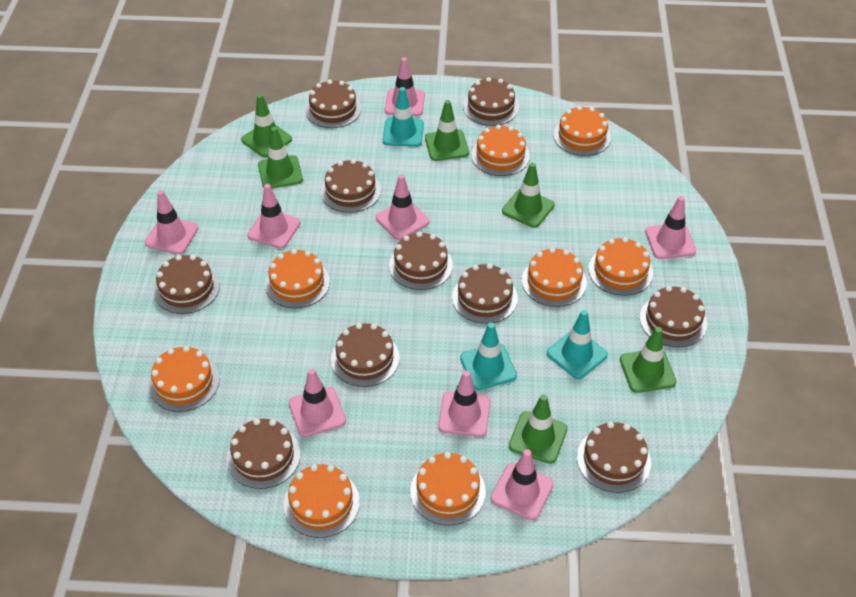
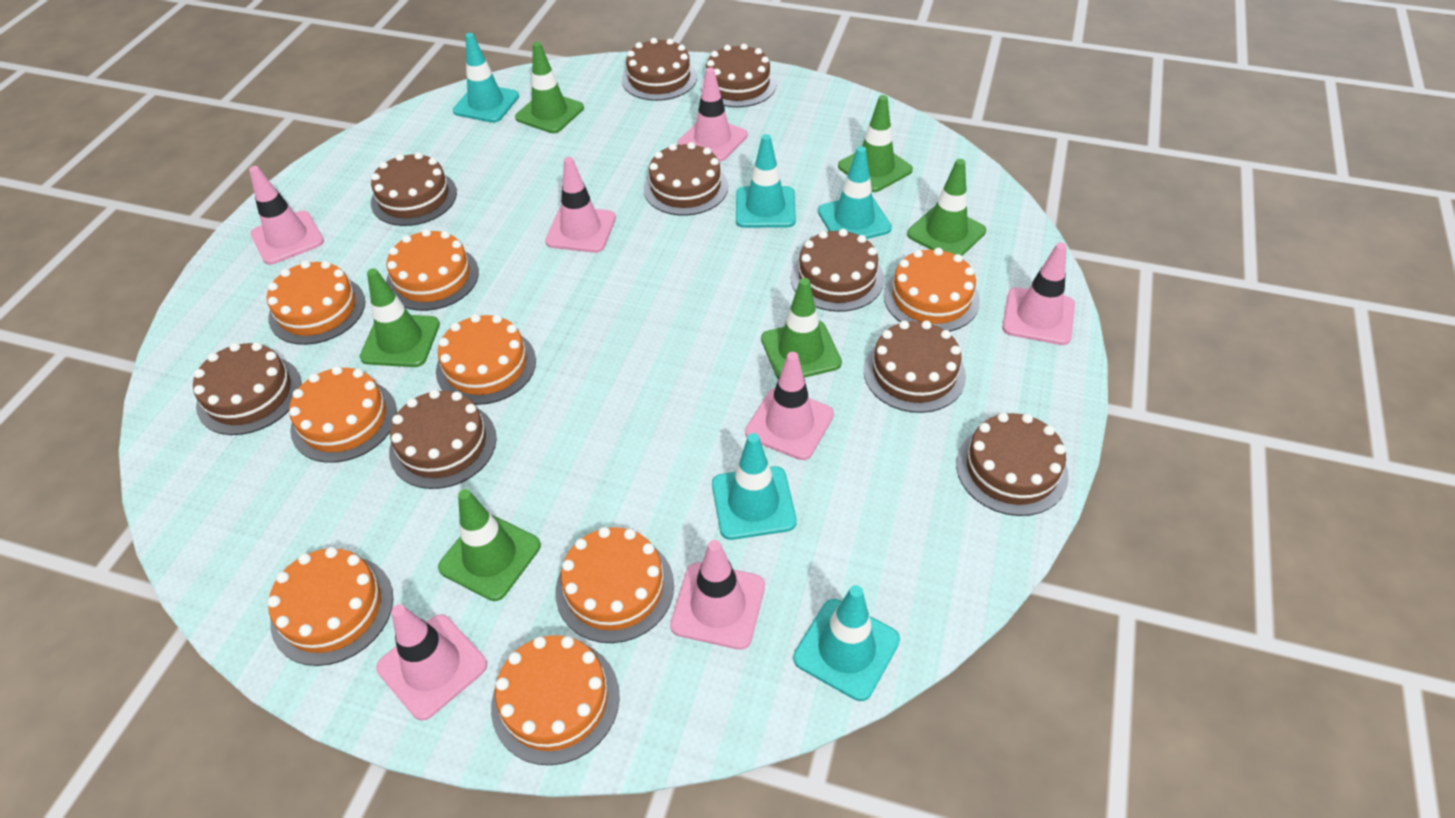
brown cake: 10 -> 9
pink traffic cone: 8 -> 7
turquoise traffic cone: 3 -> 5

